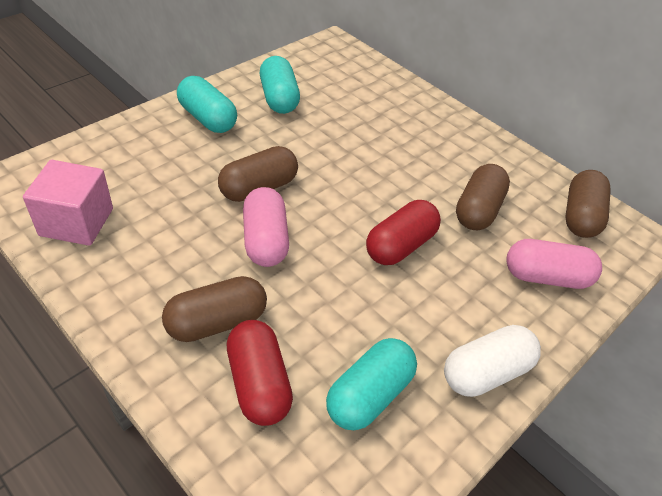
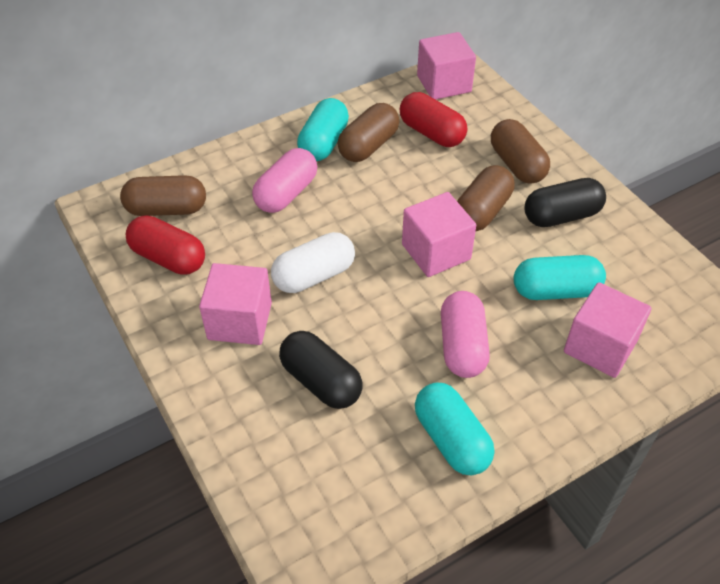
black capsule: 0 -> 2
pink cube: 1 -> 4

